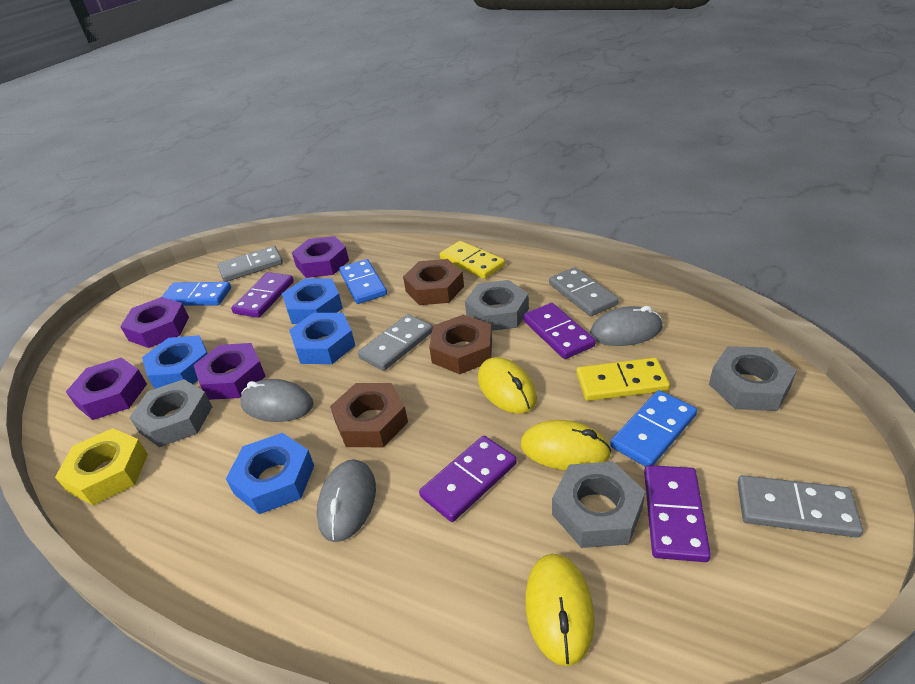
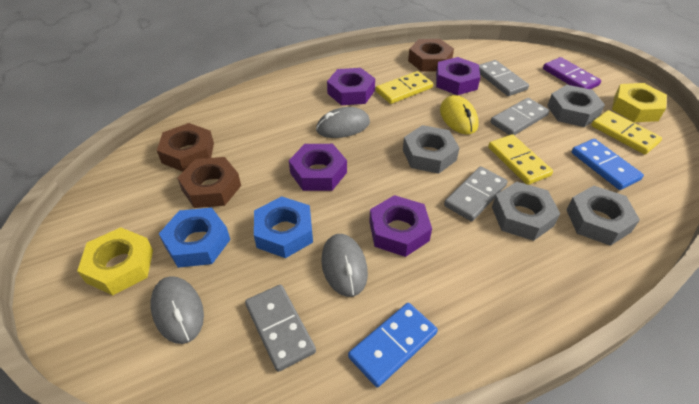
blue domino: 3 -> 2
blue nut: 4 -> 2
purple domino: 4 -> 1
yellow domino: 2 -> 3
yellow mouse: 3 -> 1
yellow nut: 1 -> 2

